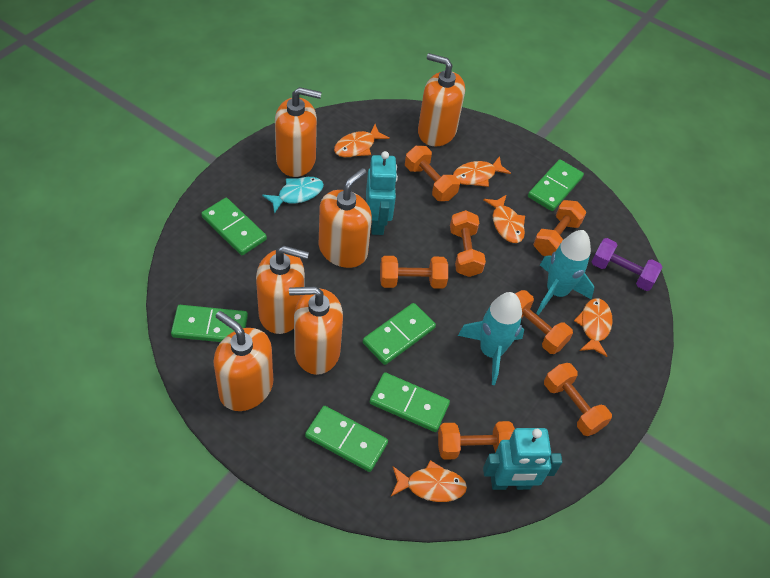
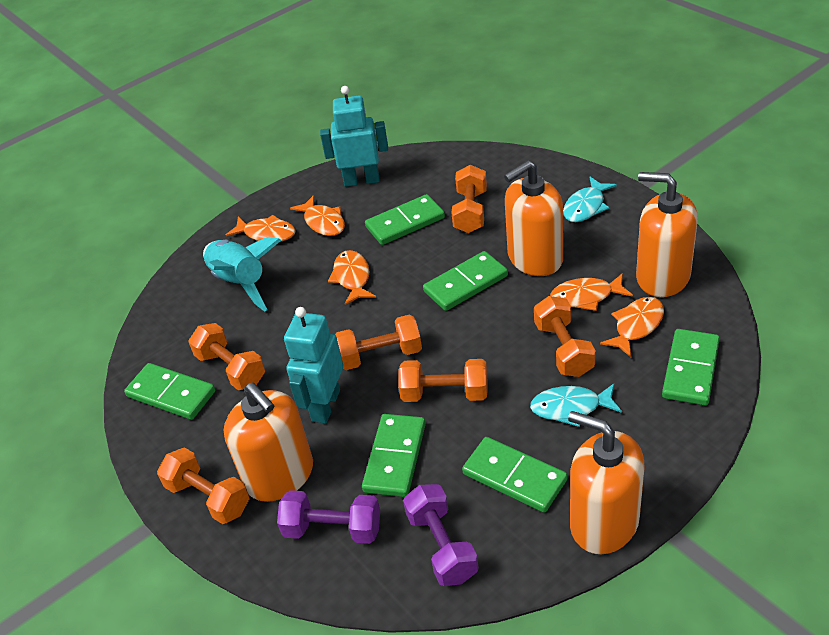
orange dumbbell: 7 -> 6
orange soap dispenser: 6 -> 4
purple dumbbell: 1 -> 2
turquoise fish: 1 -> 2
turquoise rocket: 2 -> 1

